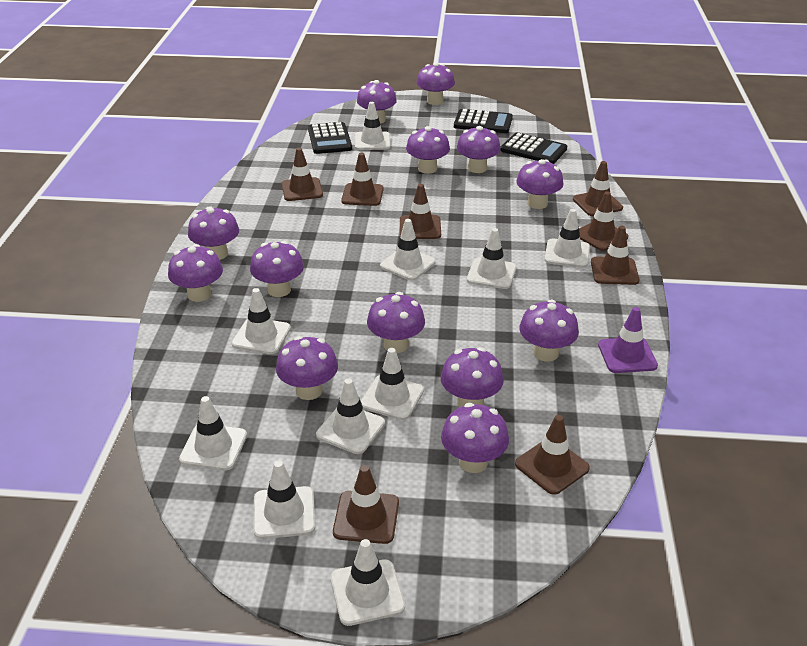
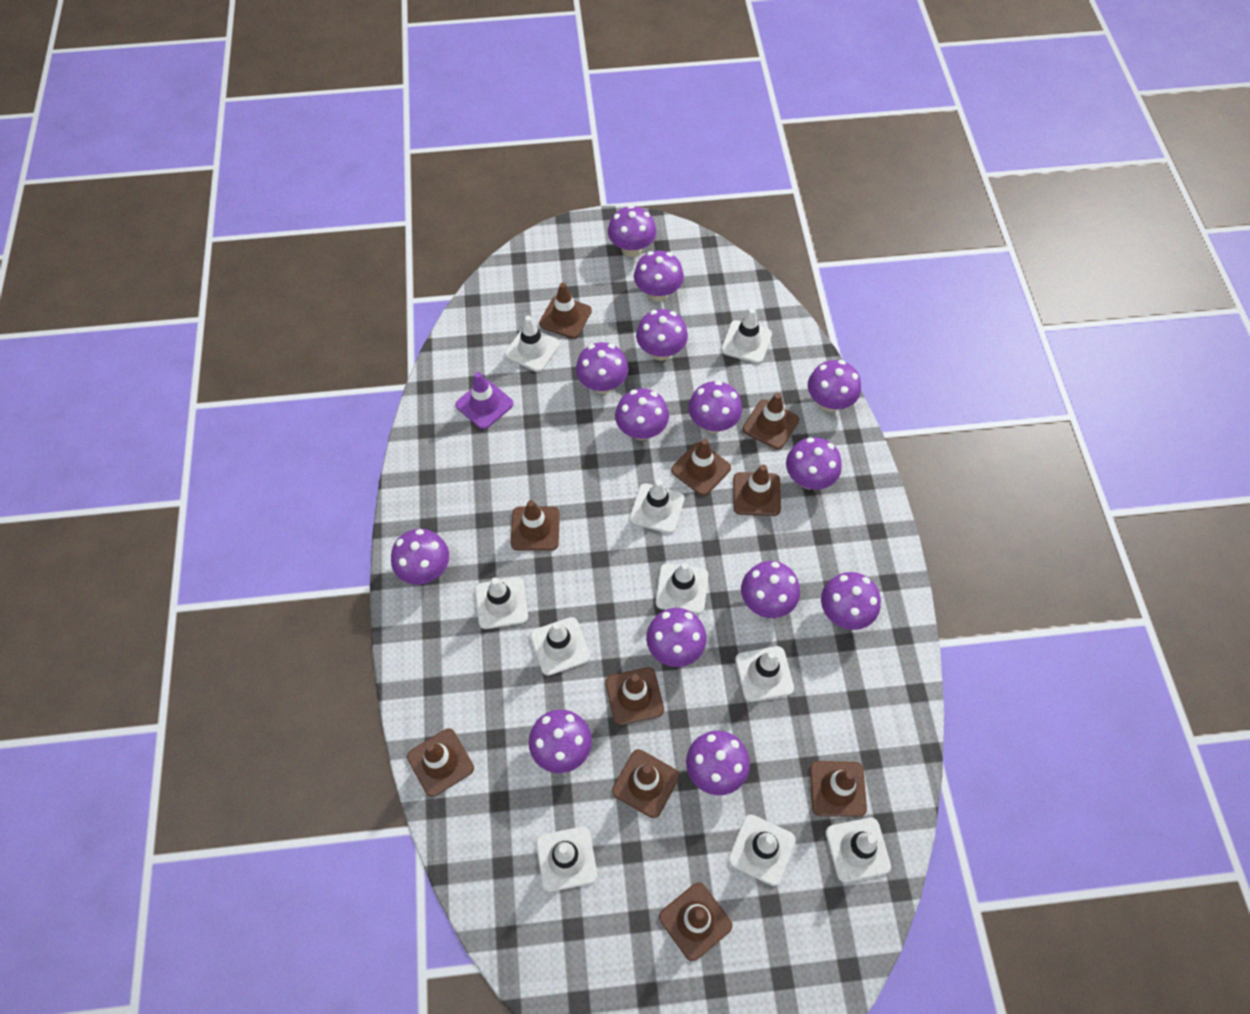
black calculator: 3 -> 0
brown traffic cone: 8 -> 10
purple mushroom: 13 -> 14

